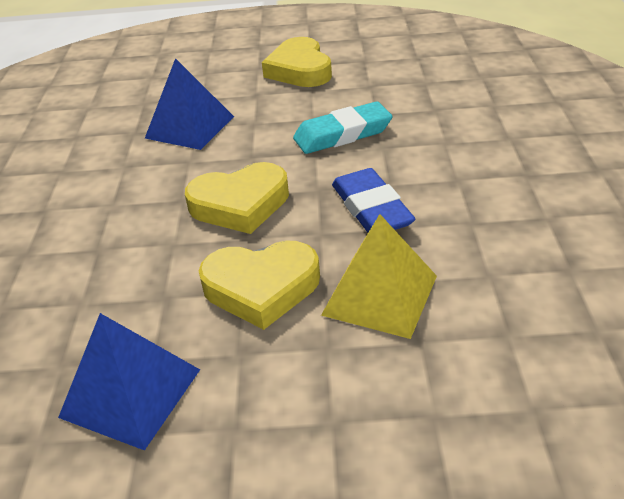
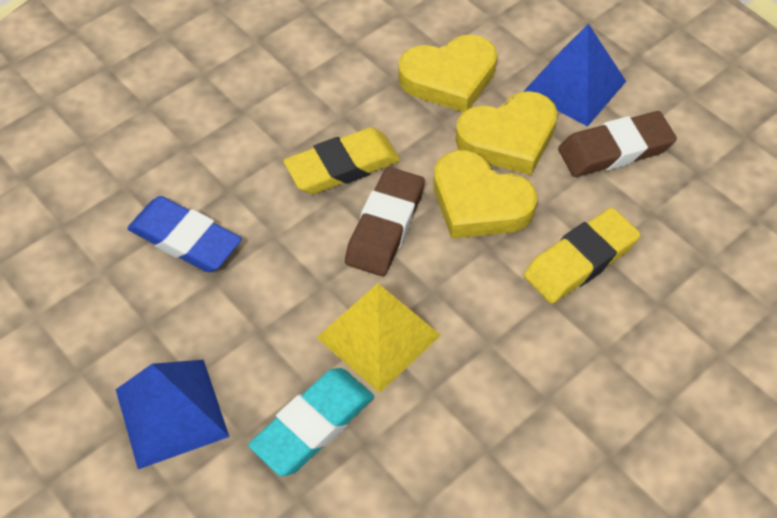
brown eraser: 0 -> 2
yellow eraser: 0 -> 2

